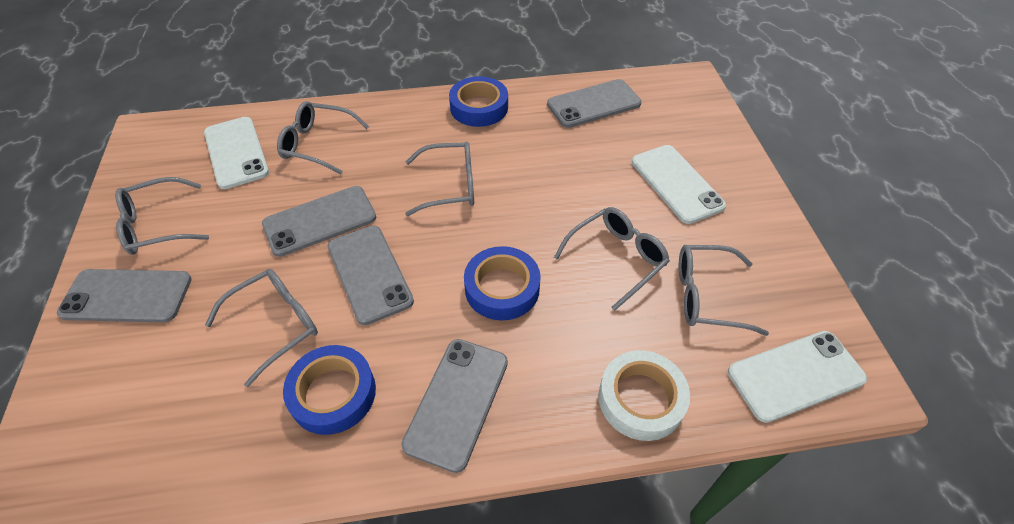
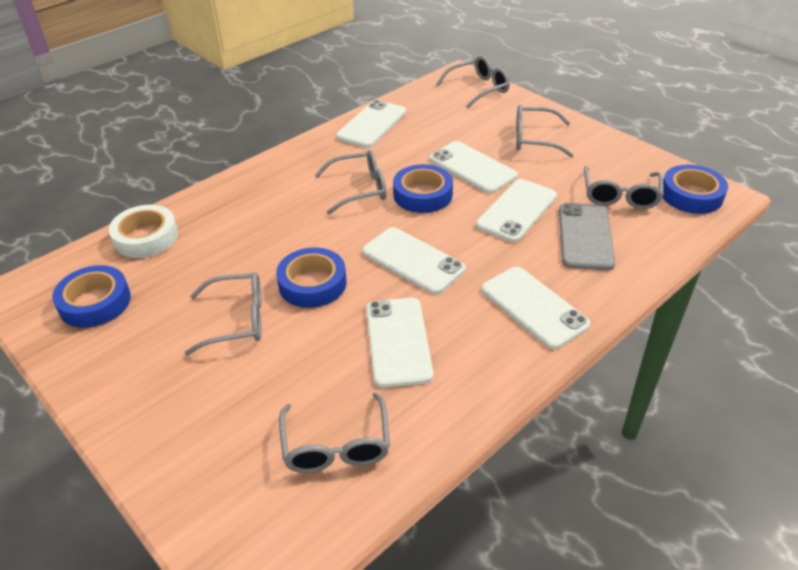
blue tape: 3 -> 4
grey phone: 5 -> 1
white phone: 3 -> 6

